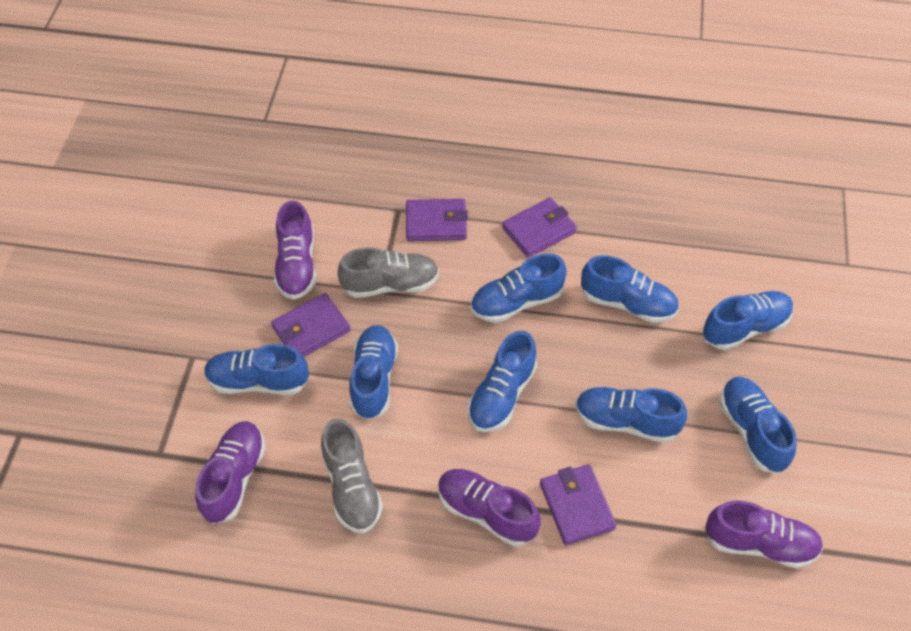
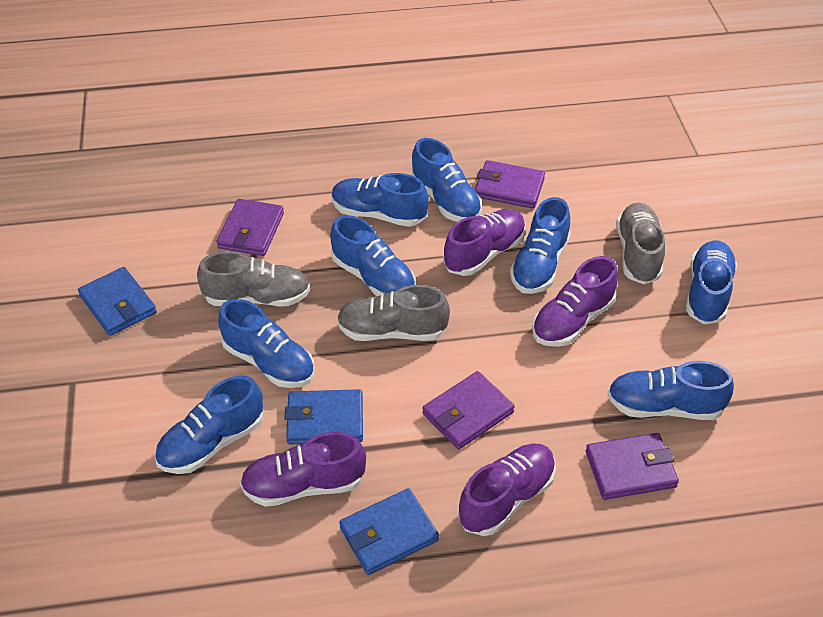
blue wallet: 0 -> 3
grey shoe: 2 -> 3

